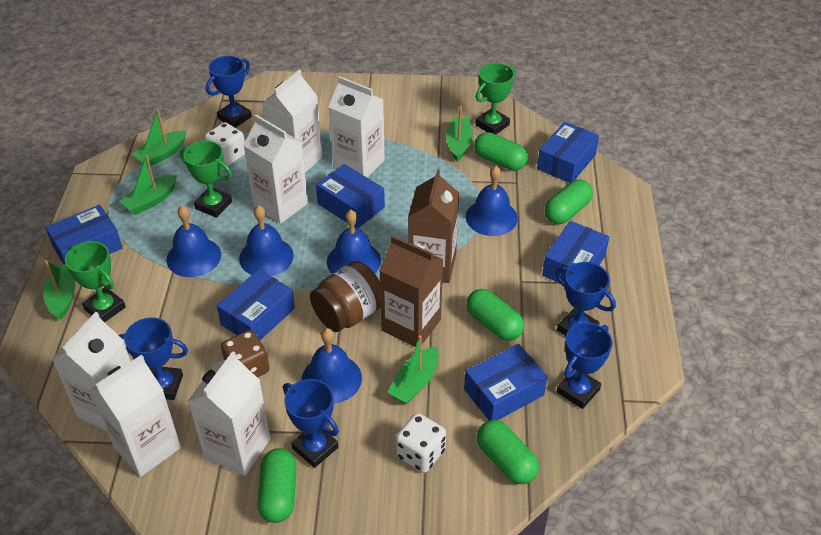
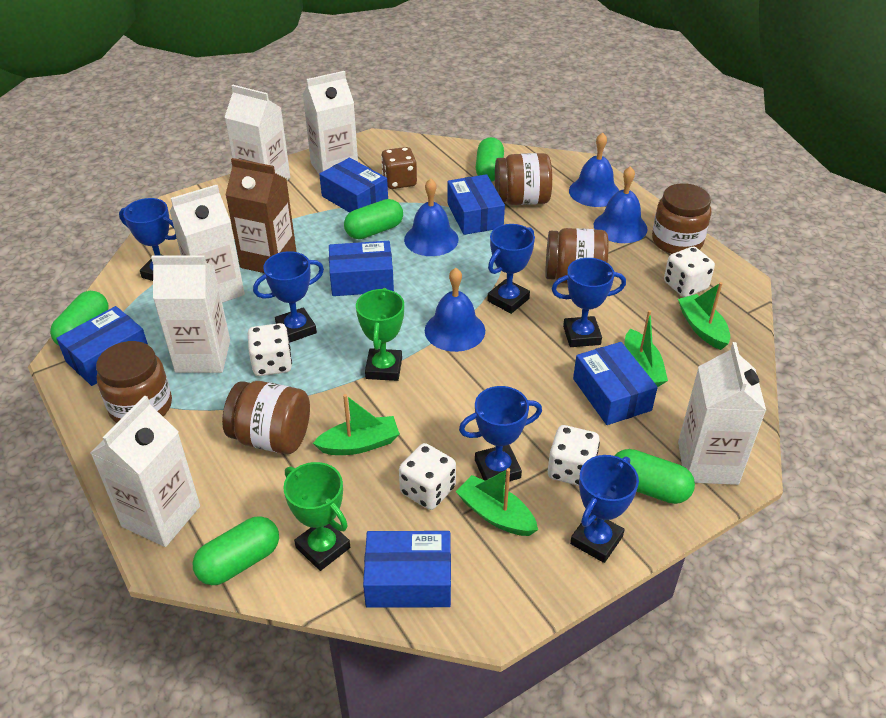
blue bell: 5 -> 4
blue trophy: 5 -> 6
brown carton: 2 -> 1
brown jar: 1 -> 5
green boat: 5 -> 4
green trophy: 3 -> 2
white dice: 2 -> 4

